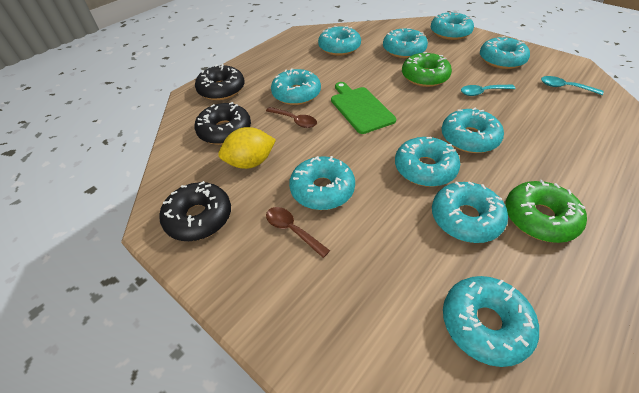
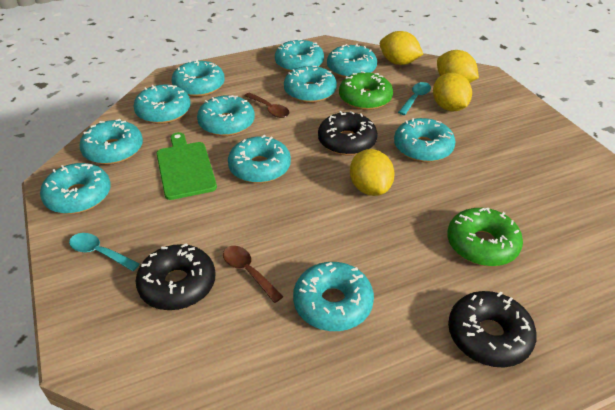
turquoise donut: 10 -> 11
yellow lemon: 1 -> 4

